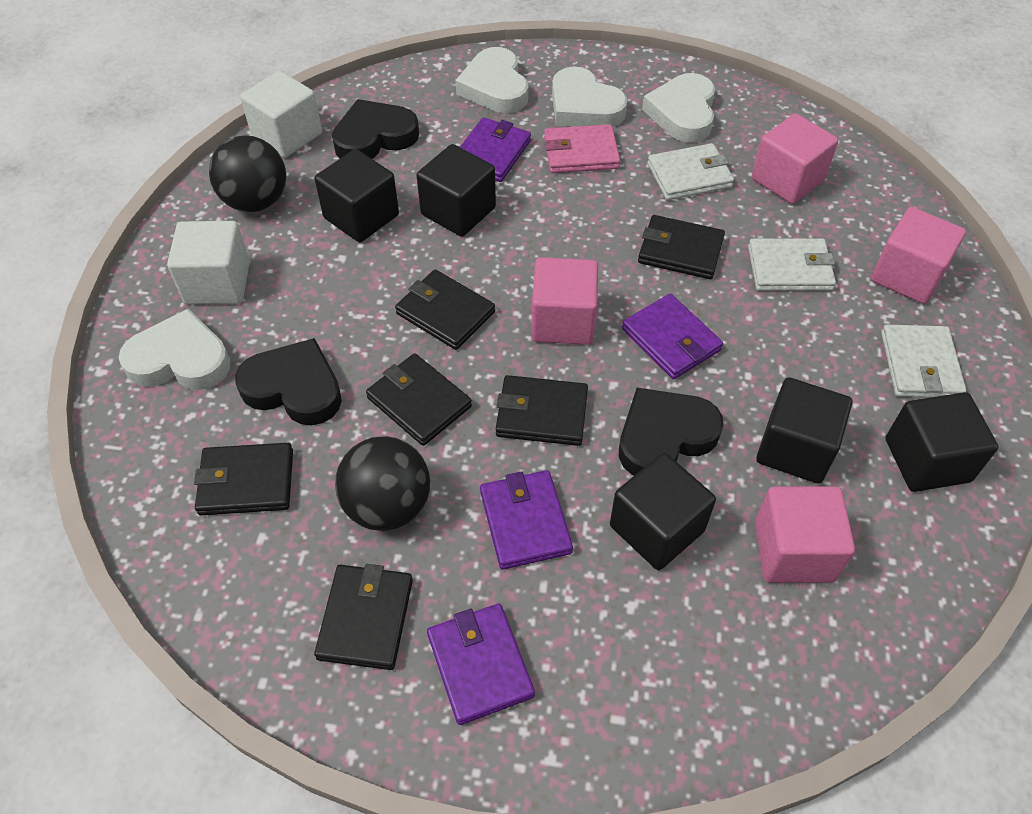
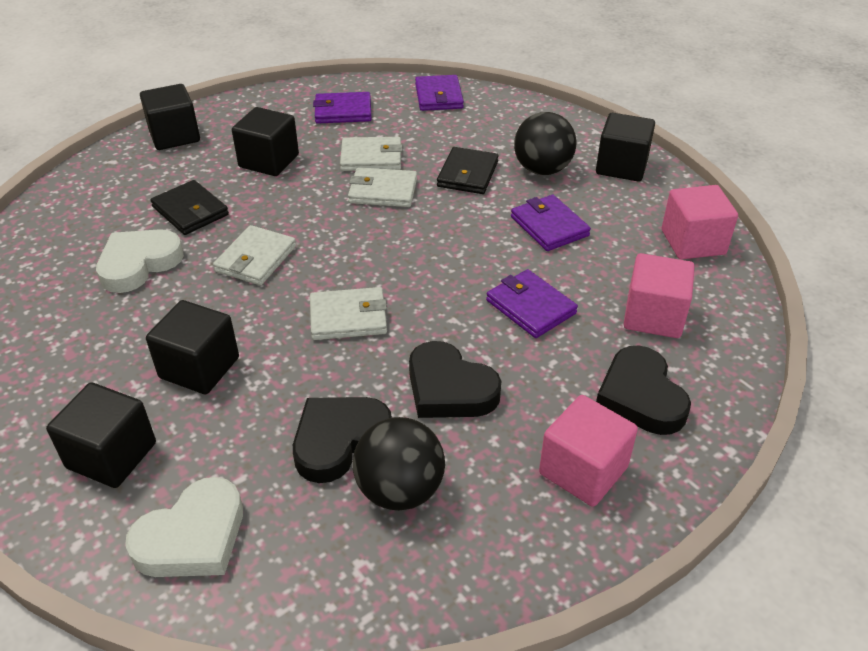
black wallet: 6 -> 2
pink cube: 4 -> 3
pink wallet: 1 -> 0
white cube: 2 -> 0
white heart: 4 -> 2
white wallet: 3 -> 4

